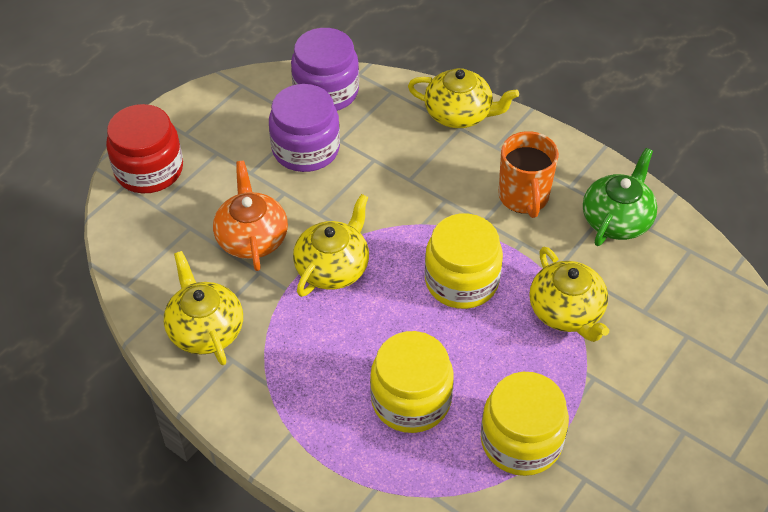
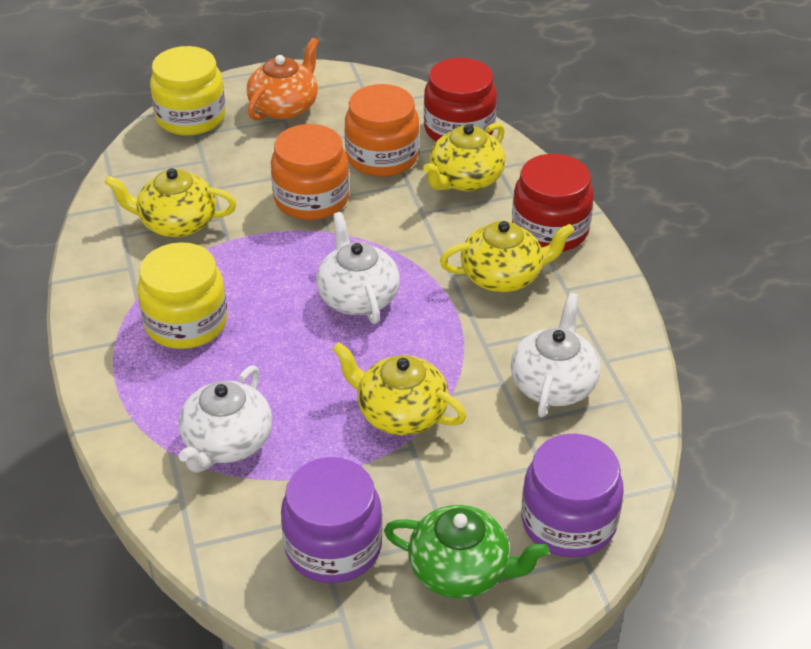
orange jar: 0 -> 2
orange mug: 1 -> 0
red jar: 1 -> 2
white teapot: 0 -> 3
yellow jar: 3 -> 2

